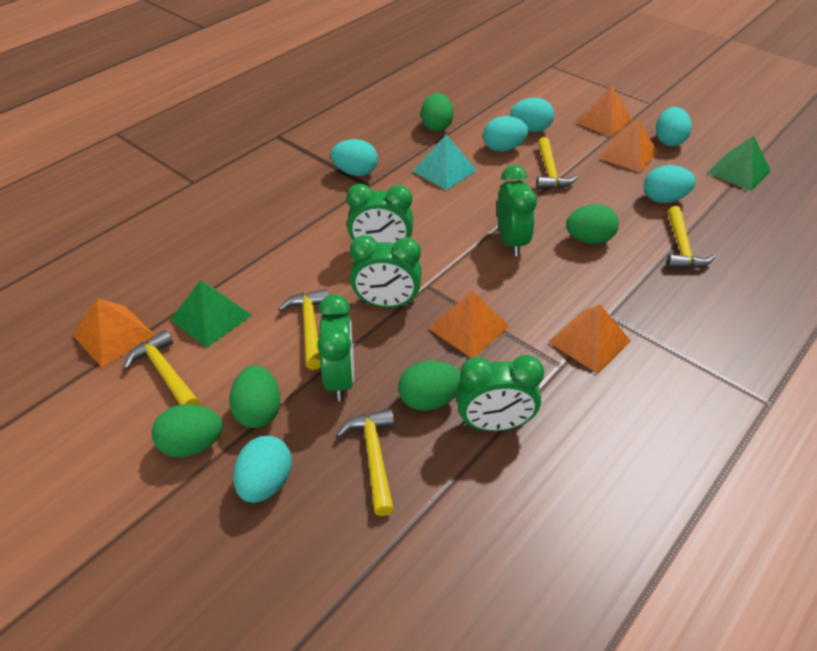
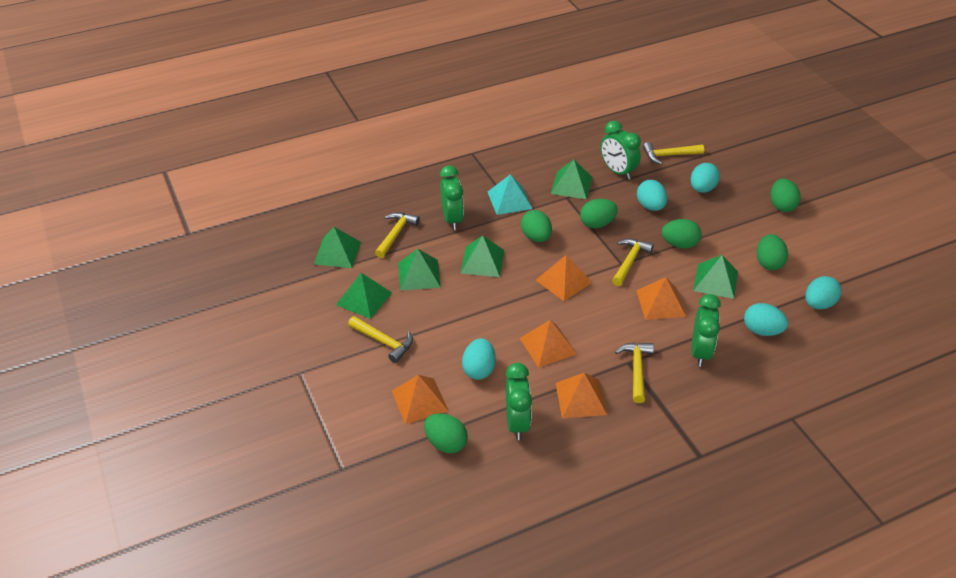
green clock: 5 -> 4
green egg: 5 -> 6
green pyramid: 2 -> 6
turquoise egg: 6 -> 5

